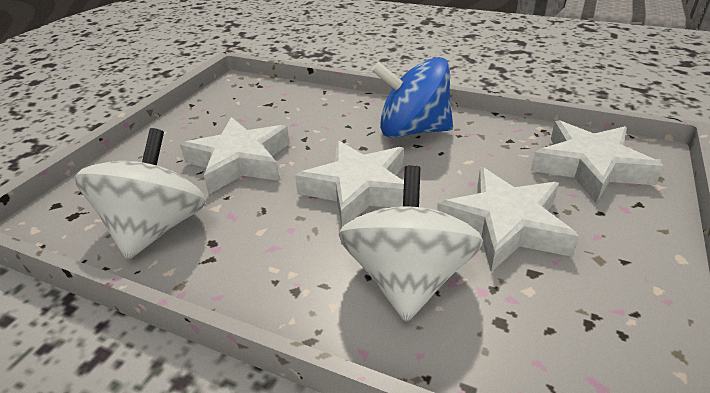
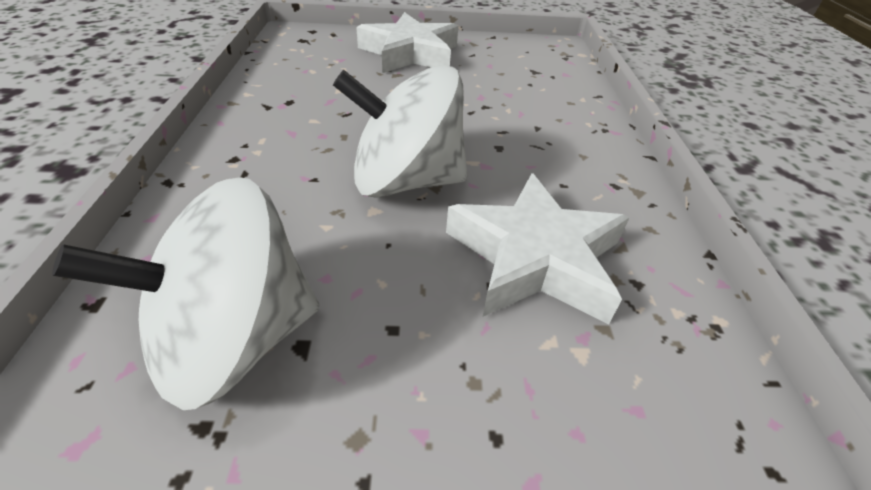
blue spinning top: 1 -> 0
white star: 4 -> 2

